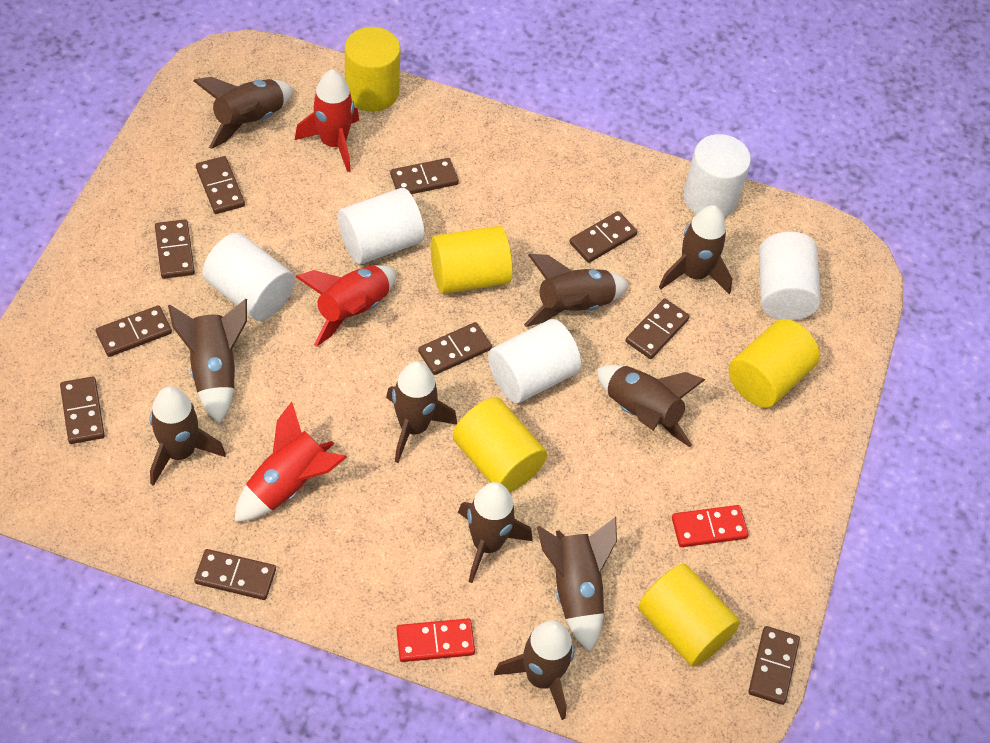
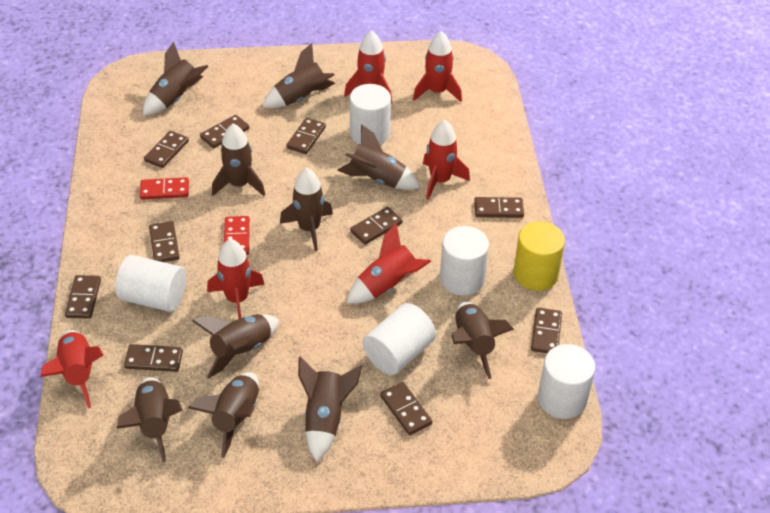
red rocket: 3 -> 6
yellow cylinder: 5 -> 1

